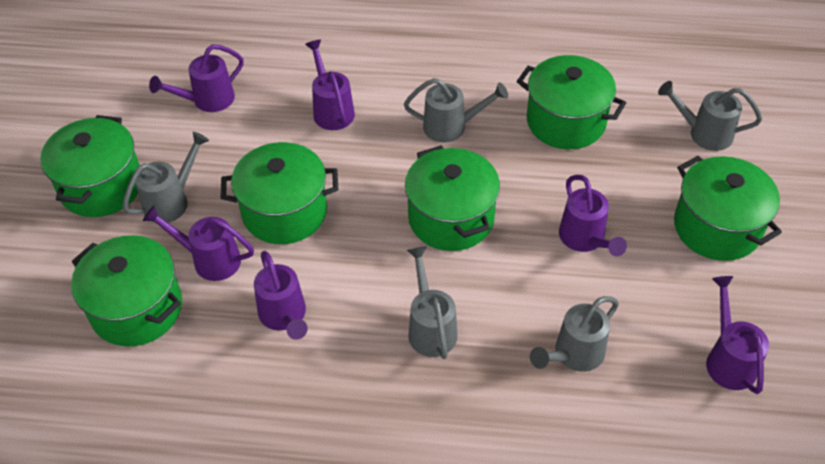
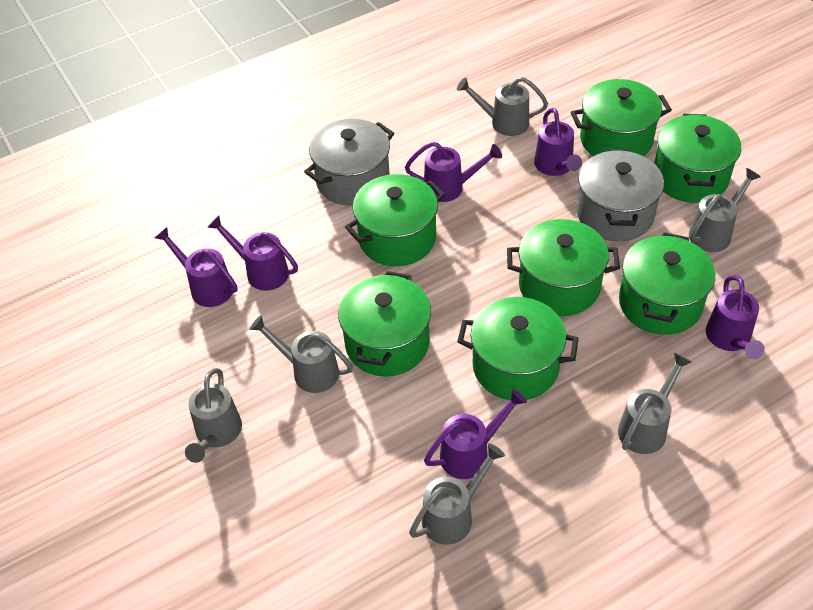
green pot: 6 -> 7
grey pot: 0 -> 2
grey watering can: 5 -> 6

